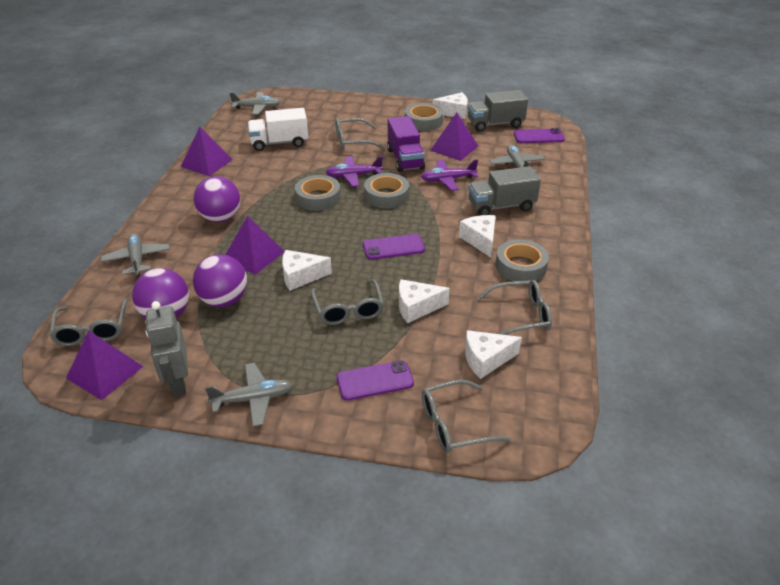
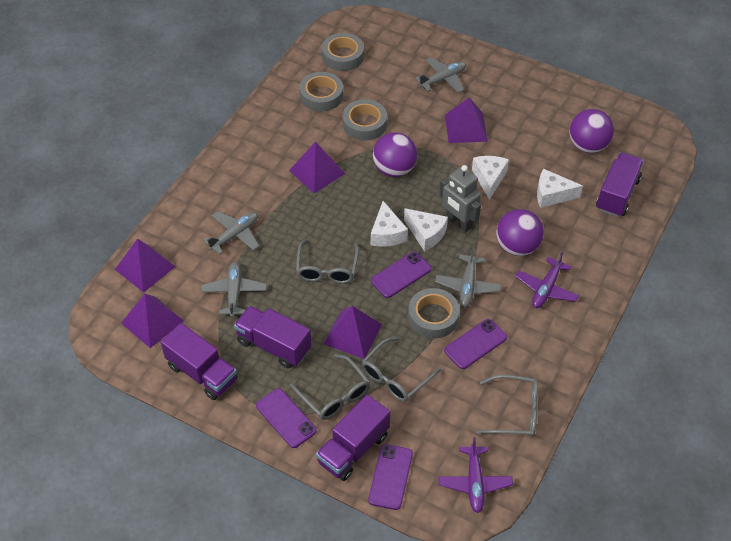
grey glasses: 5 -> 4
grey truck: 2 -> 0
purple phone: 3 -> 4
purple pyramid: 4 -> 5
purple truck: 1 -> 4
white cheese: 5 -> 4
white truck: 1 -> 0

